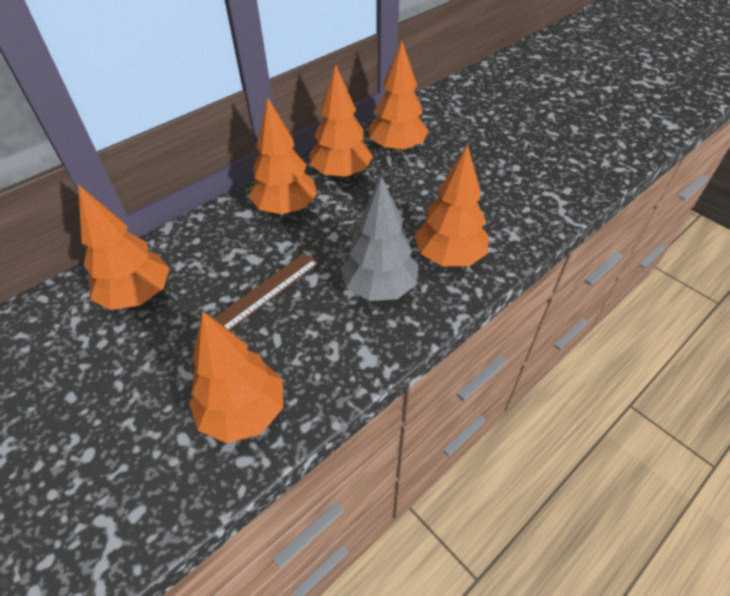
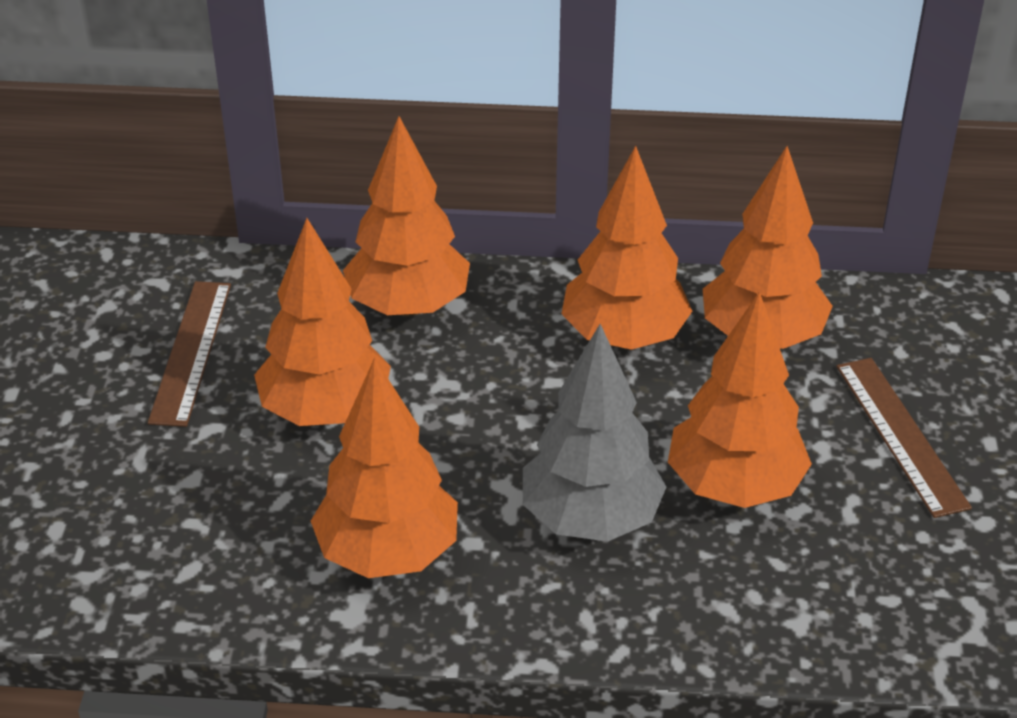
brown ruler: 1 -> 2

